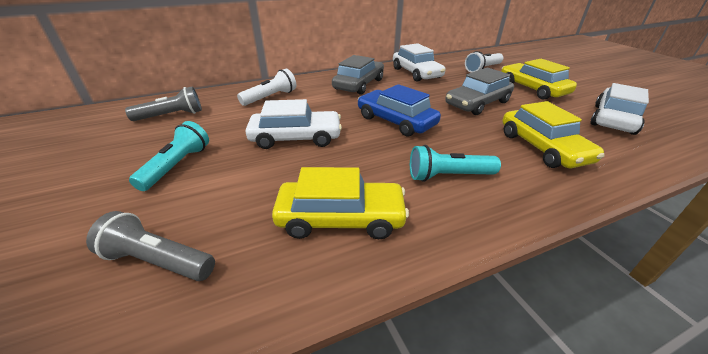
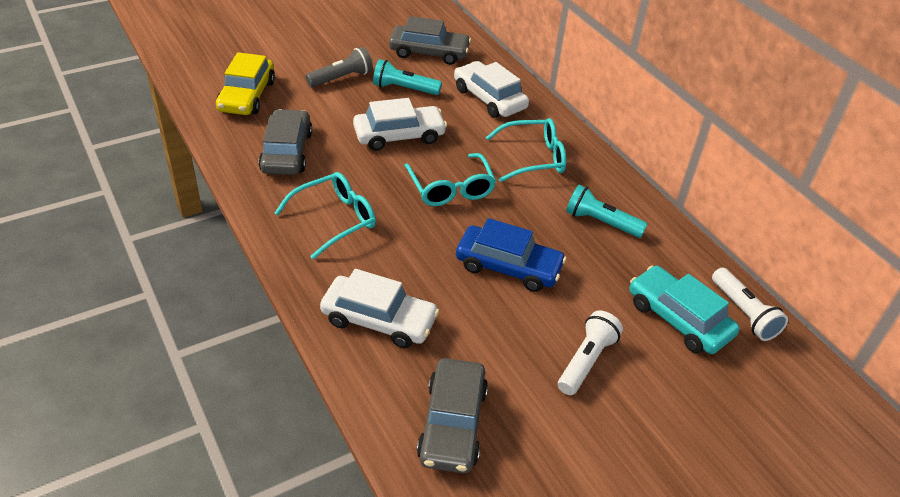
grey car: 2 -> 3
grey flashlight: 2 -> 1
turquoise car: 0 -> 1
turquoise glasses: 0 -> 3
yellow car: 3 -> 1

